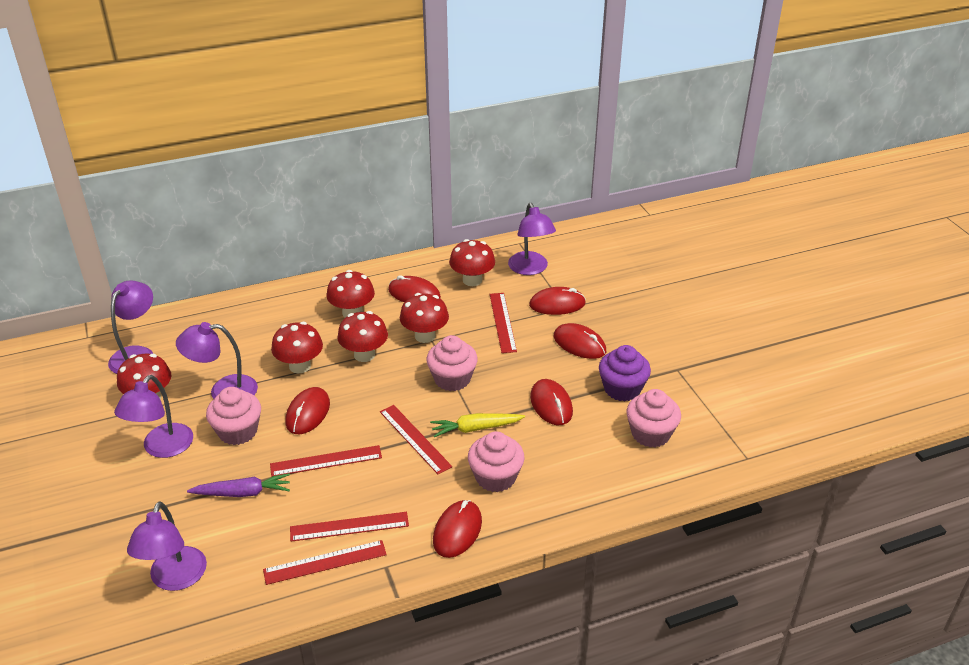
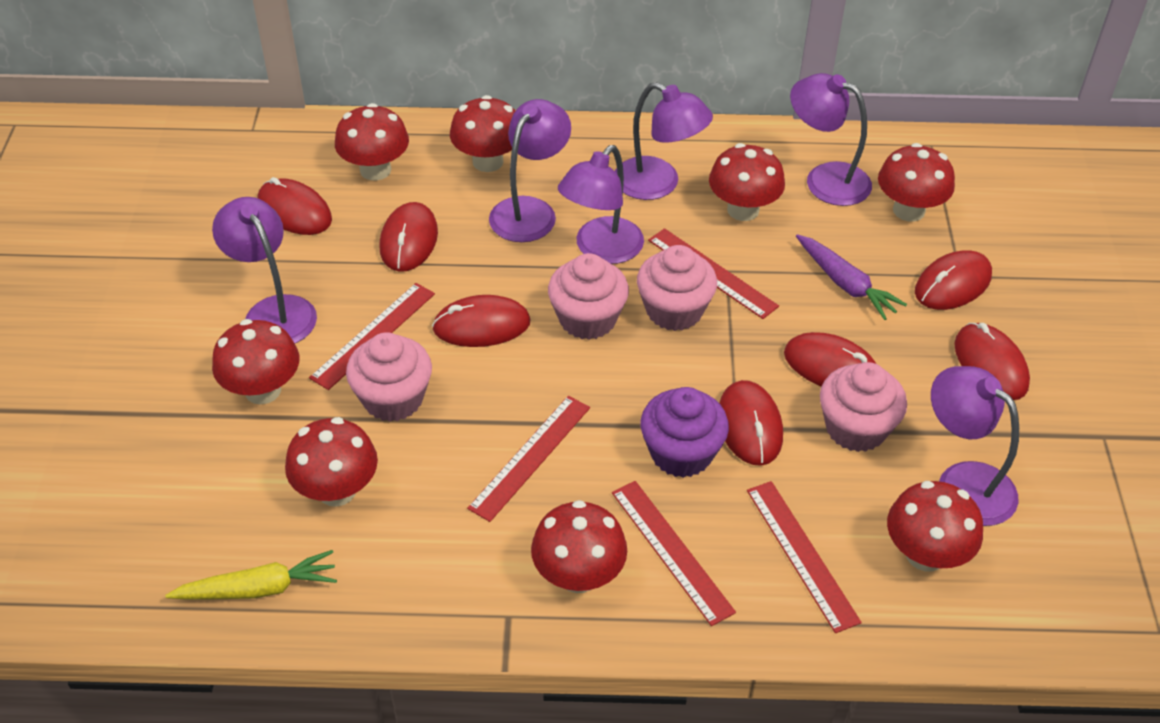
purple lamp: 5 -> 6
red mouse: 6 -> 7
red mushroom: 6 -> 8

